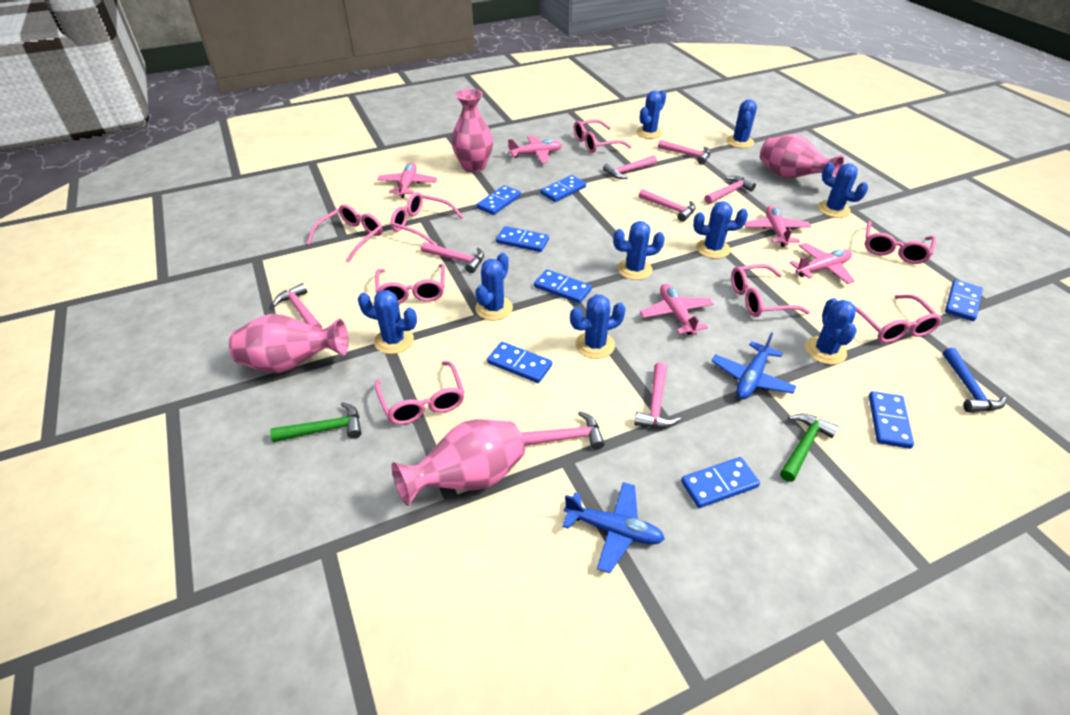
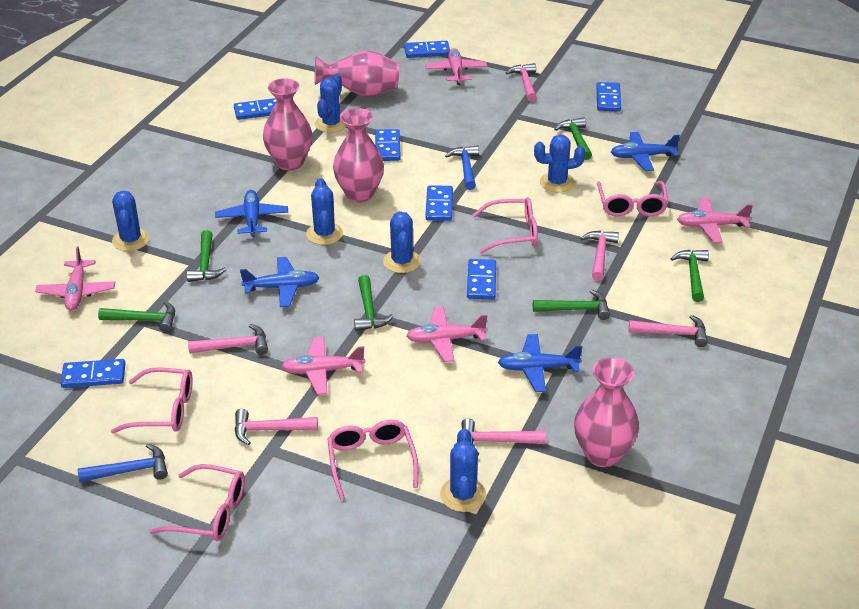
blue cactus: 9 -> 6
blue domino: 8 -> 7
blue hammer: 1 -> 2
blue plane: 2 -> 4
green hammer: 2 -> 6
pink glasses: 8 -> 5
pink hammer: 8 -> 6

